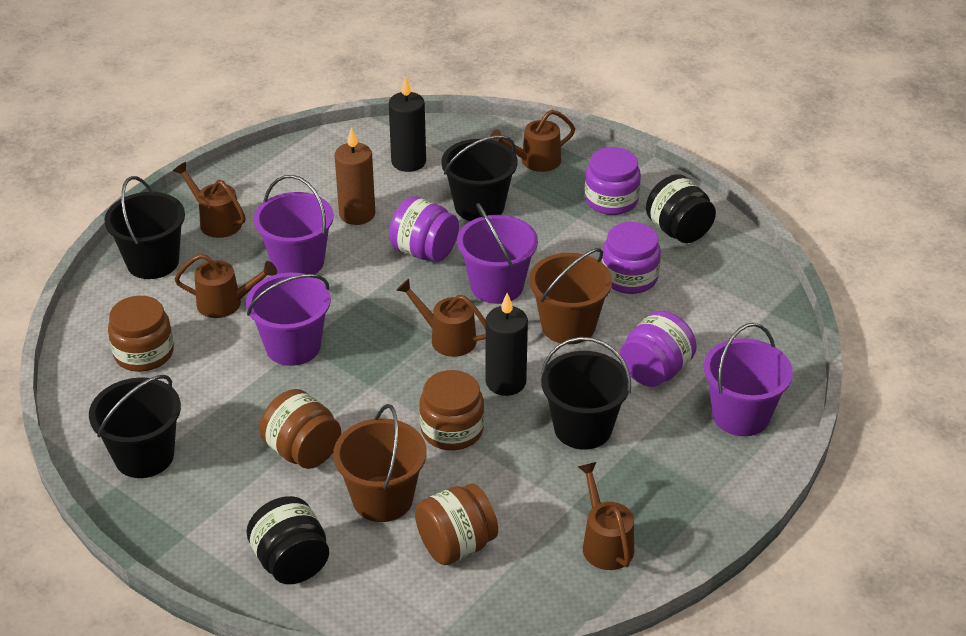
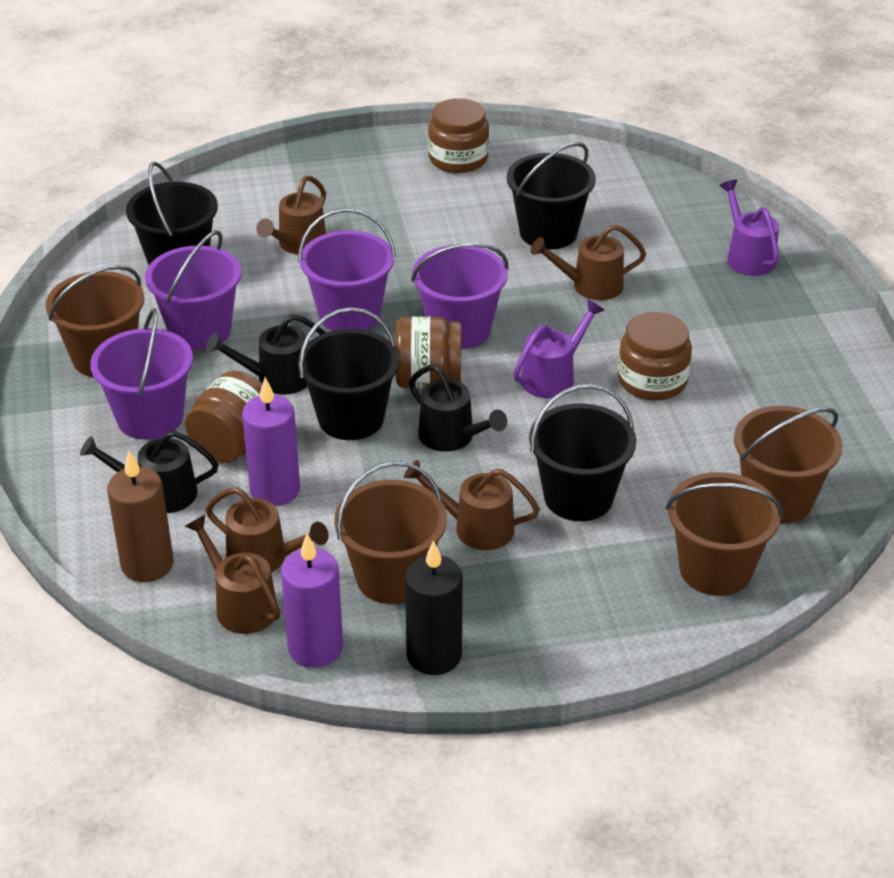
black candle: 2 -> 1
black jar: 2 -> 0
black watering can: 0 -> 3
brown bucket: 2 -> 4
purple candle: 0 -> 2
purple jar: 4 -> 0
purple watering can: 0 -> 2

